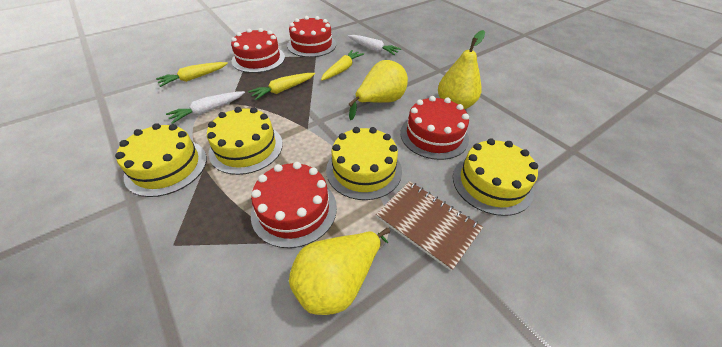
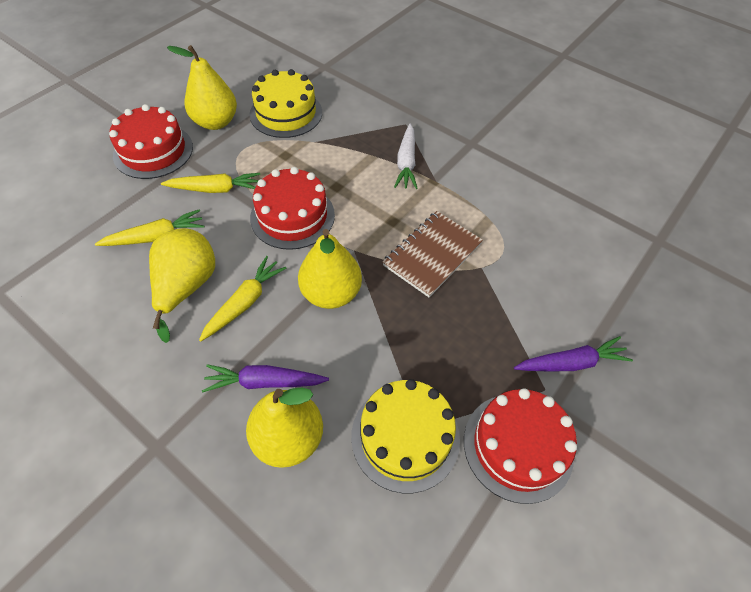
purple carrot: 0 -> 2
red cake: 4 -> 3
white carrot: 2 -> 1
yellow cake: 4 -> 2
yellow pear: 3 -> 4

